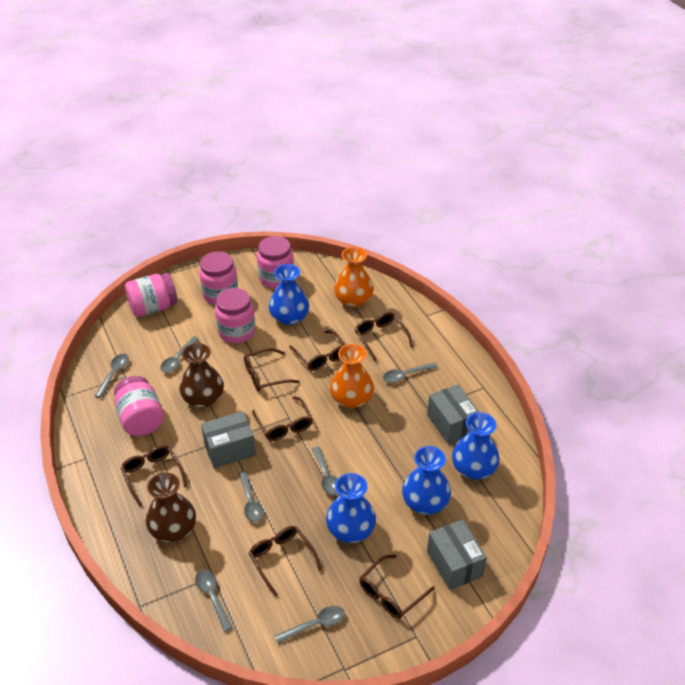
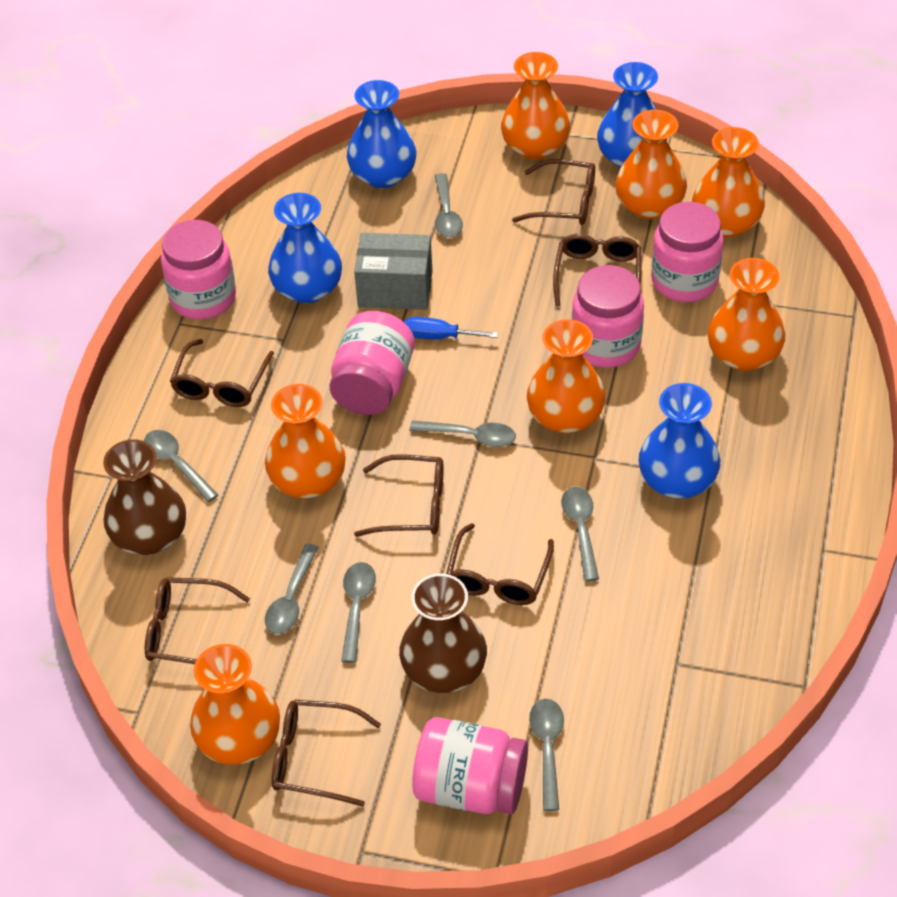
blue screwdriver: 0 -> 1
grey box: 3 -> 1
orange vase: 2 -> 7

